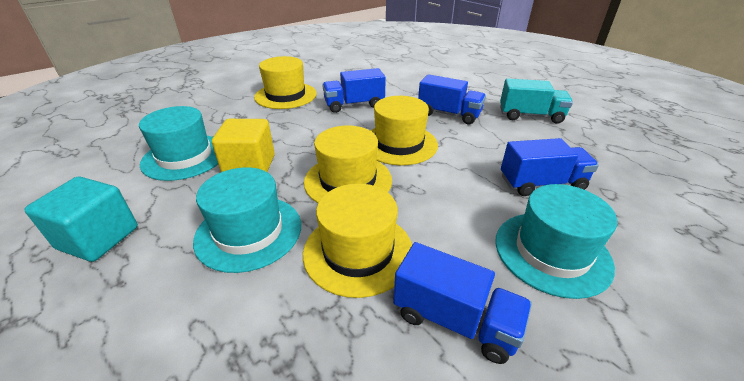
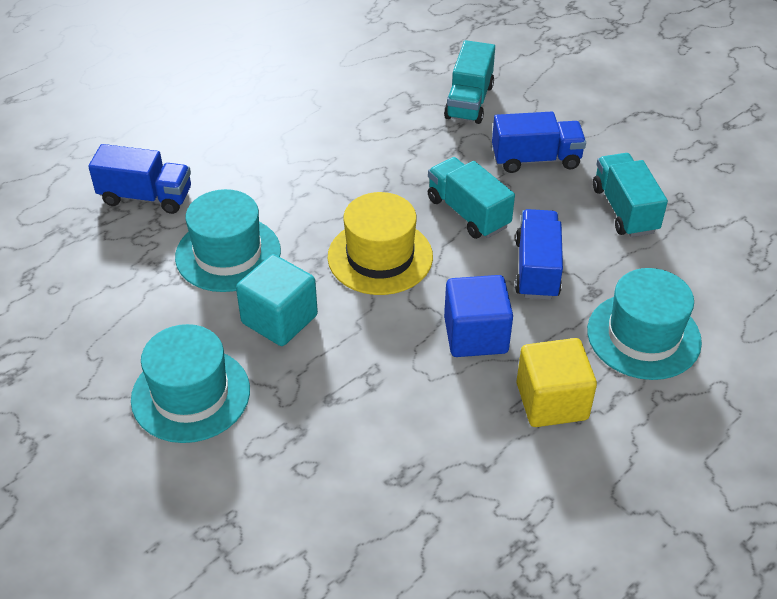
blue cube: 0 -> 1
blue truck: 4 -> 3
turquoise truck: 1 -> 3
yellow hat: 4 -> 1

